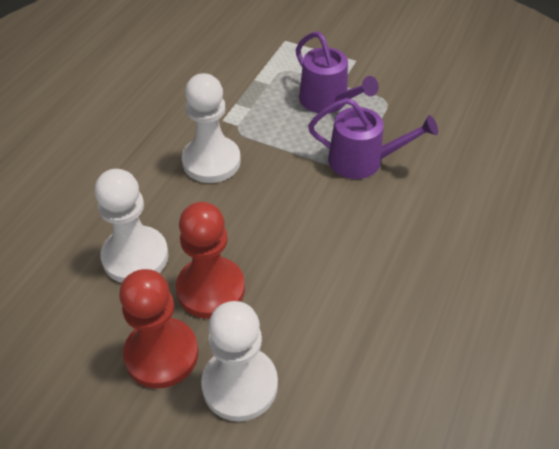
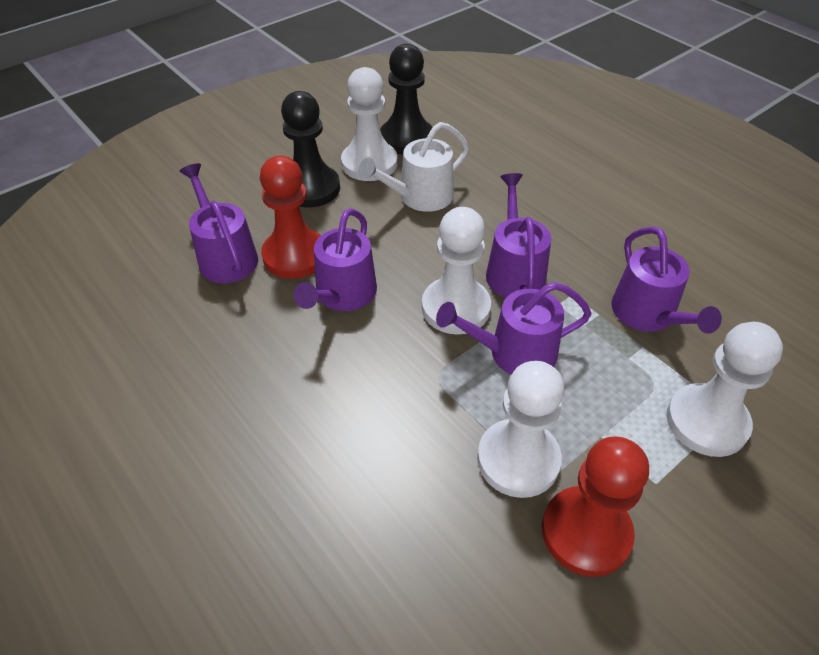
black pawn: 0 -> 2
purple watering can: 2 -> 5
white pawn: 3 -> 4
white watering can: 0 -> 1

